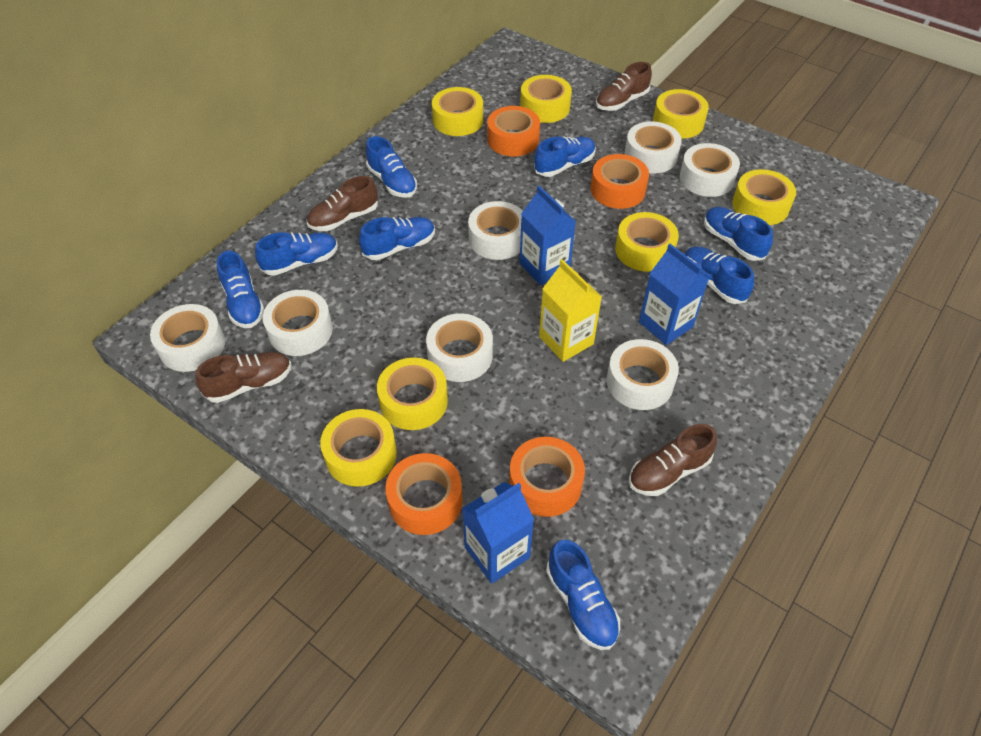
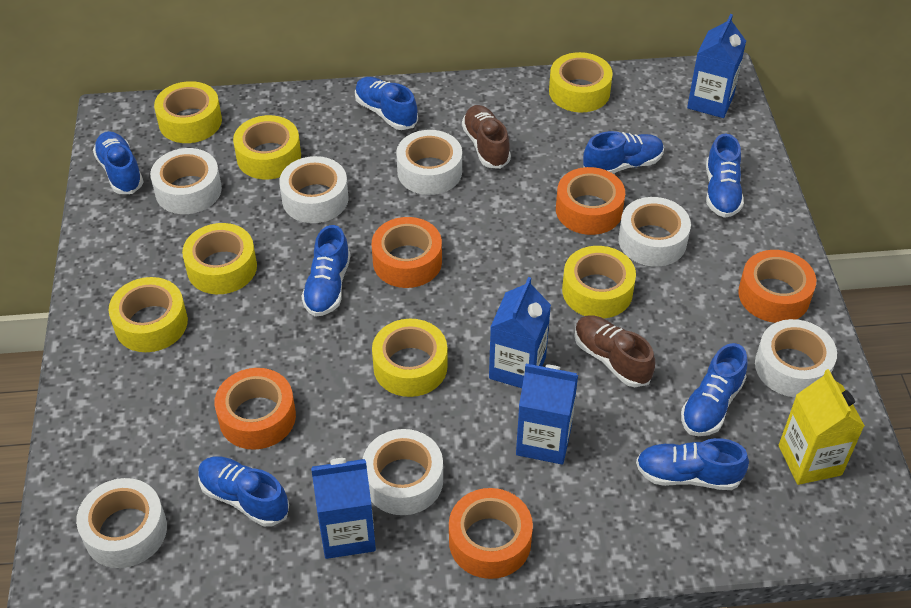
blue carton: 3 -> 4
brown shoe: 4 -> 2
orange tape: 4 -> 5

